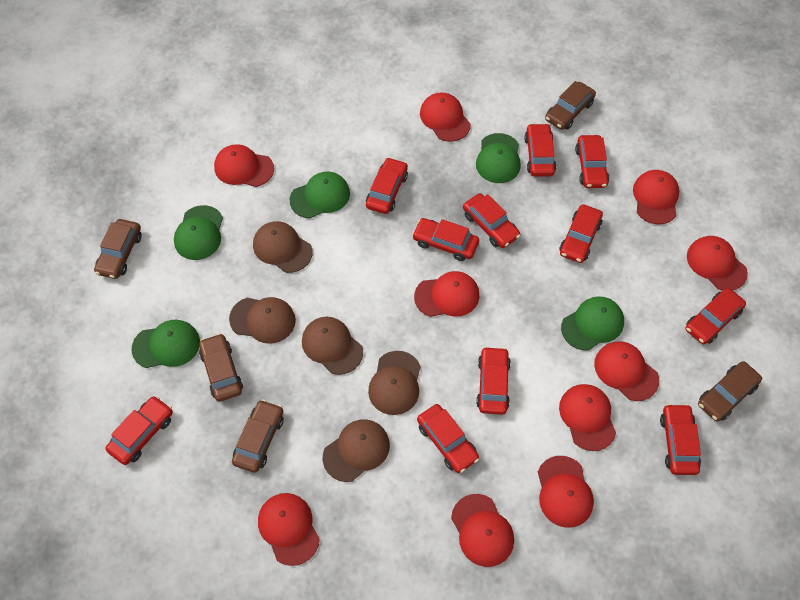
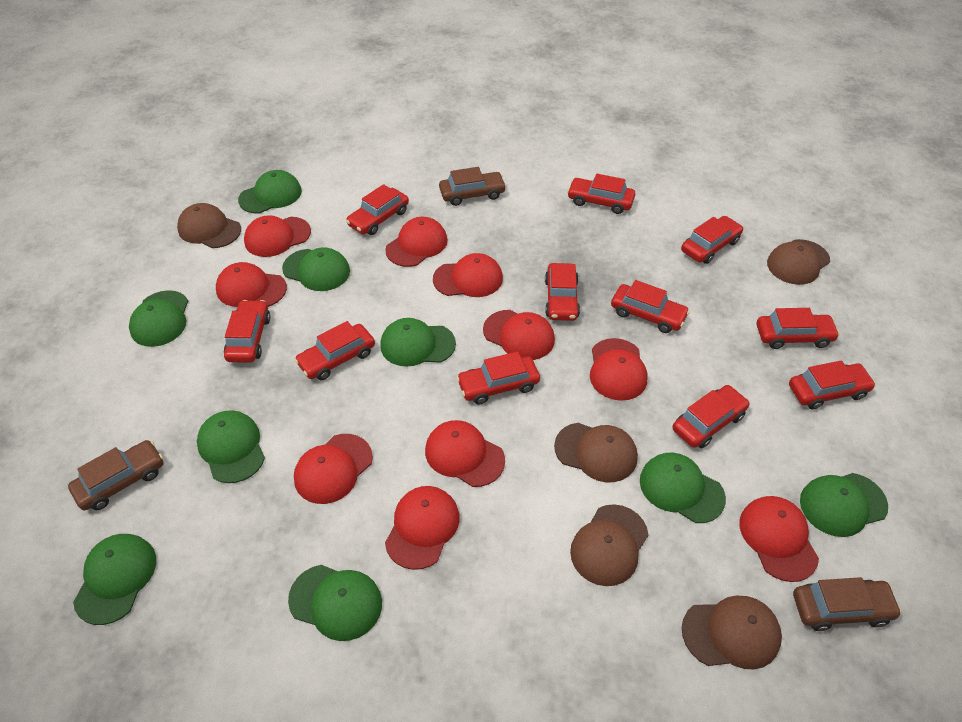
brown car: 5 -> 3
green cap: 5 -> 9

